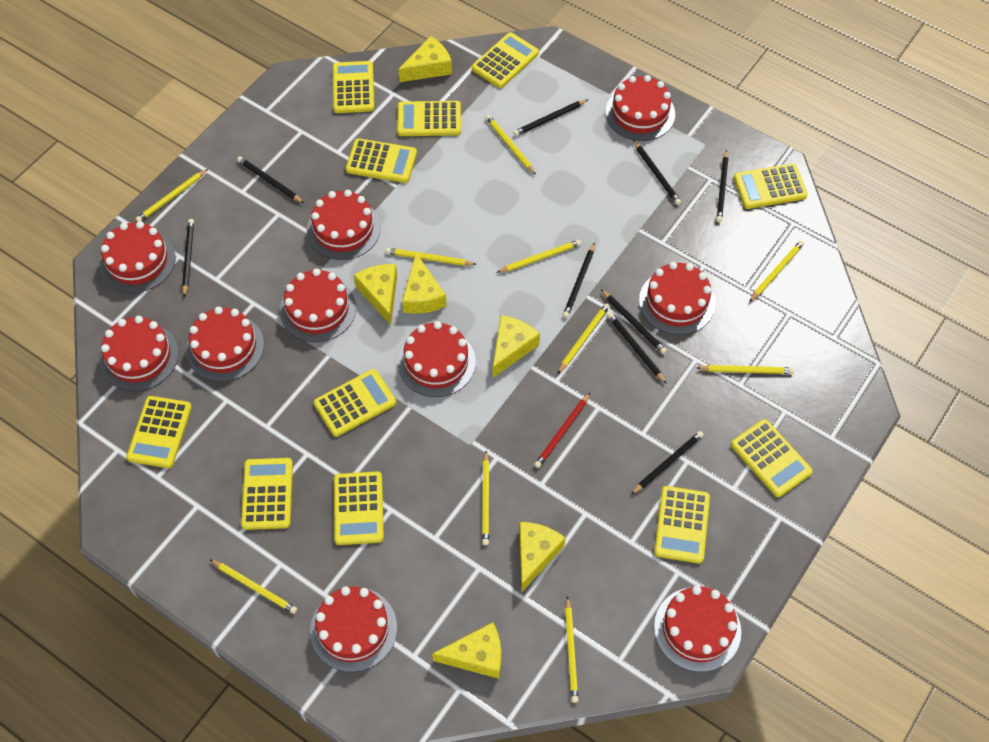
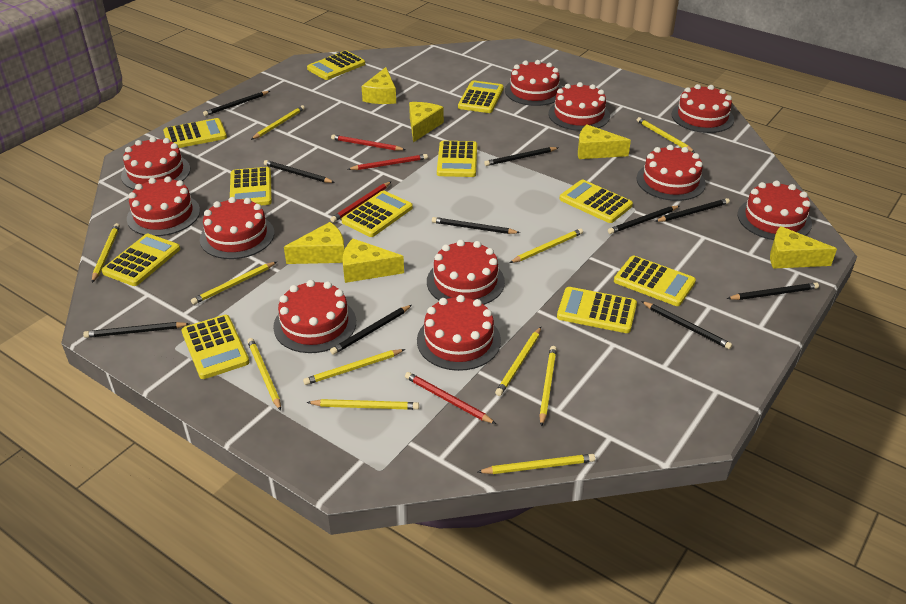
black pencil: 9 -> 10
red cake: 10 -> 11
red pencil: 1 -> 4
yellow pencil: 10 -> 11

